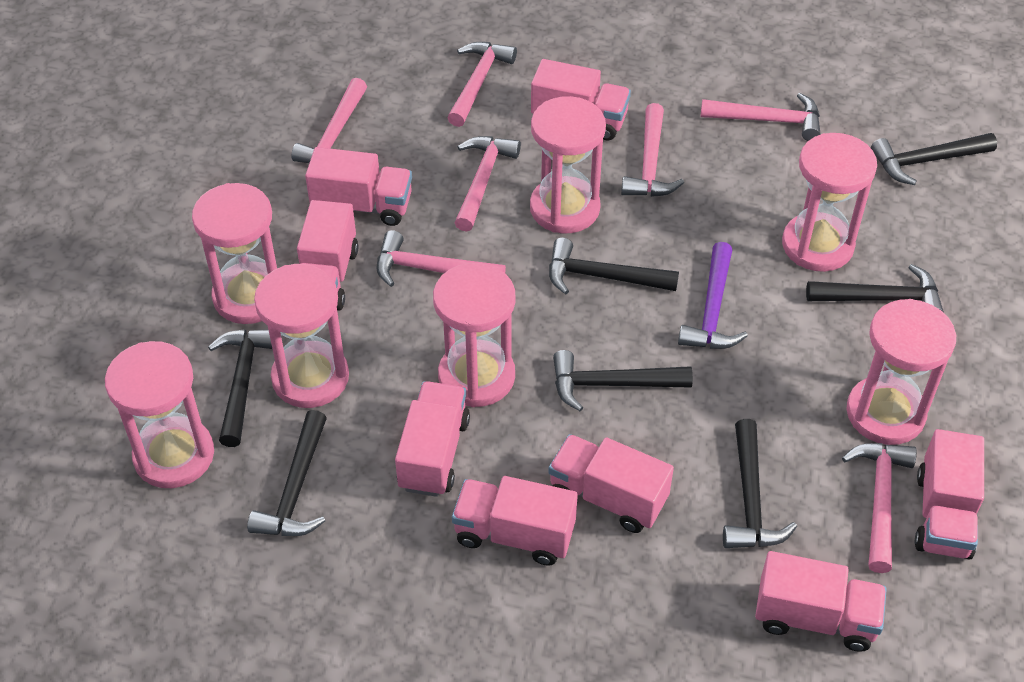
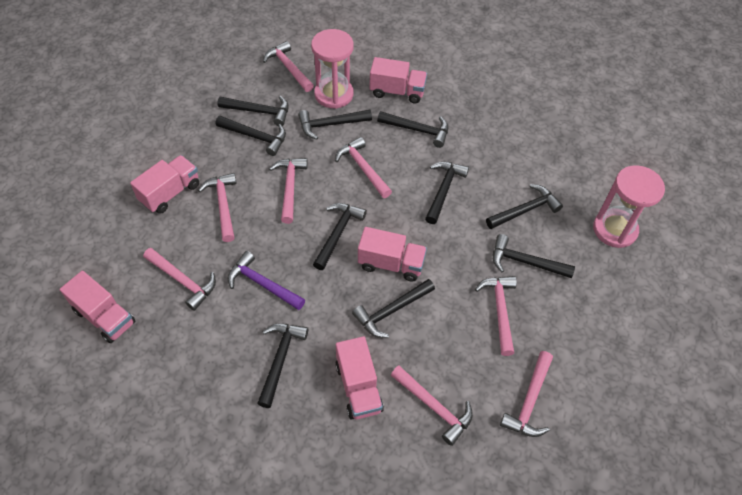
black hammer: 7 -> 10
pink hammer: 7 -> 8
pink hourglass: 7 -> 2
pink truck: 8 -> 5

